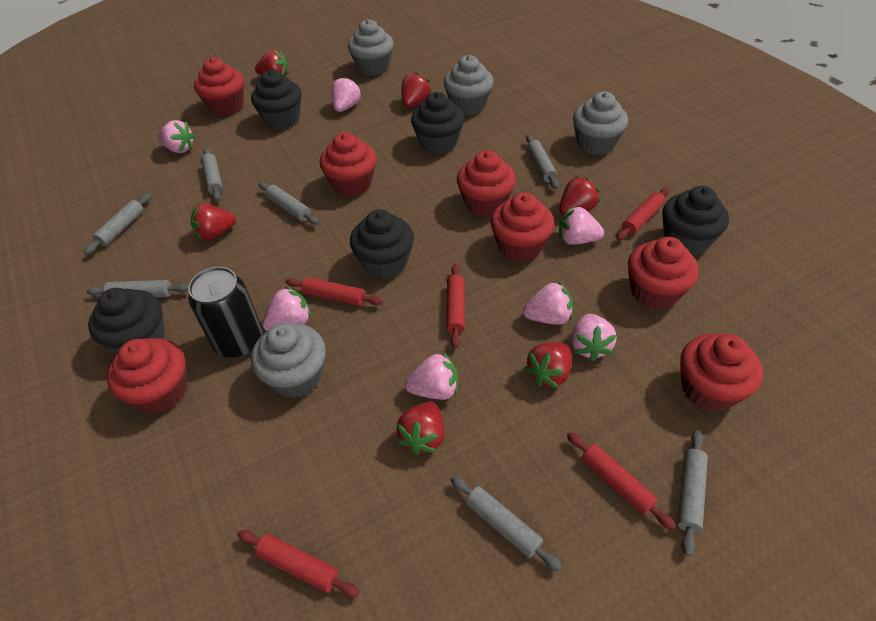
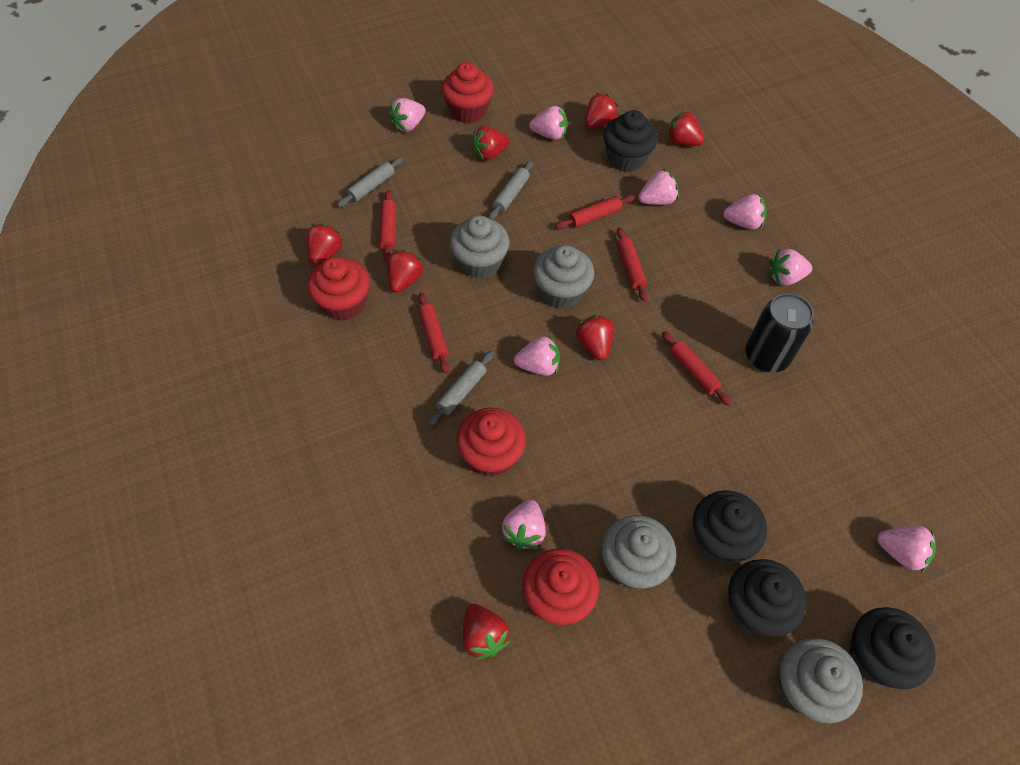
black cupcake: 5 -> 4
grey rolling pin: 7 -> 3
pink strawberry: 7 -> 8
red cupcake: 7 -> 4
red strawberry: 6 -> 7

